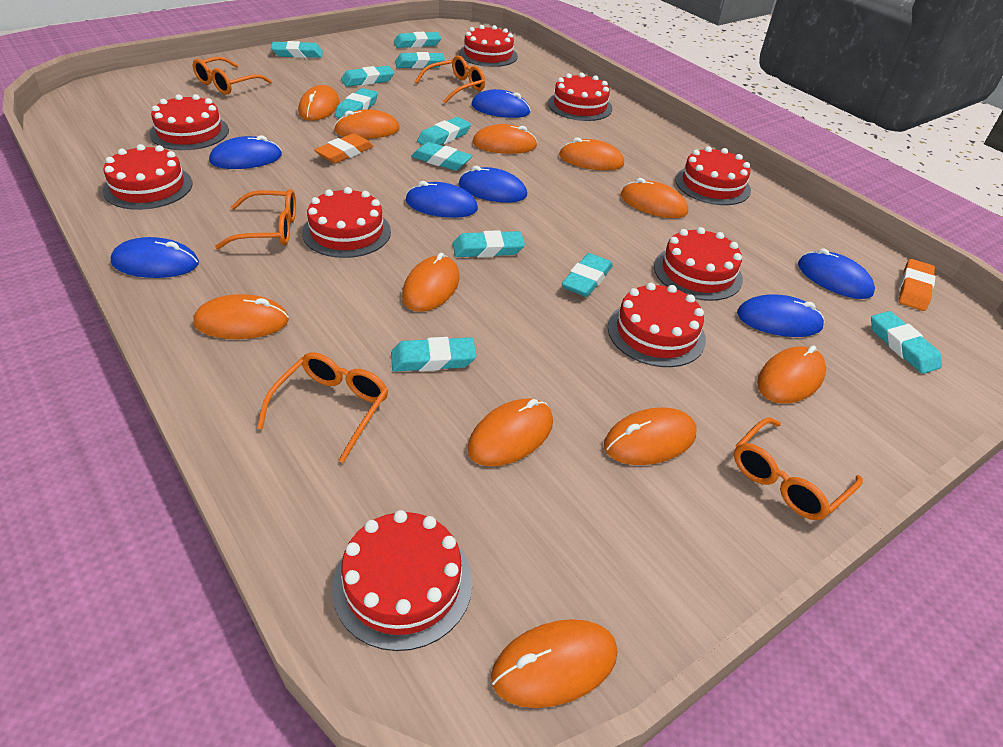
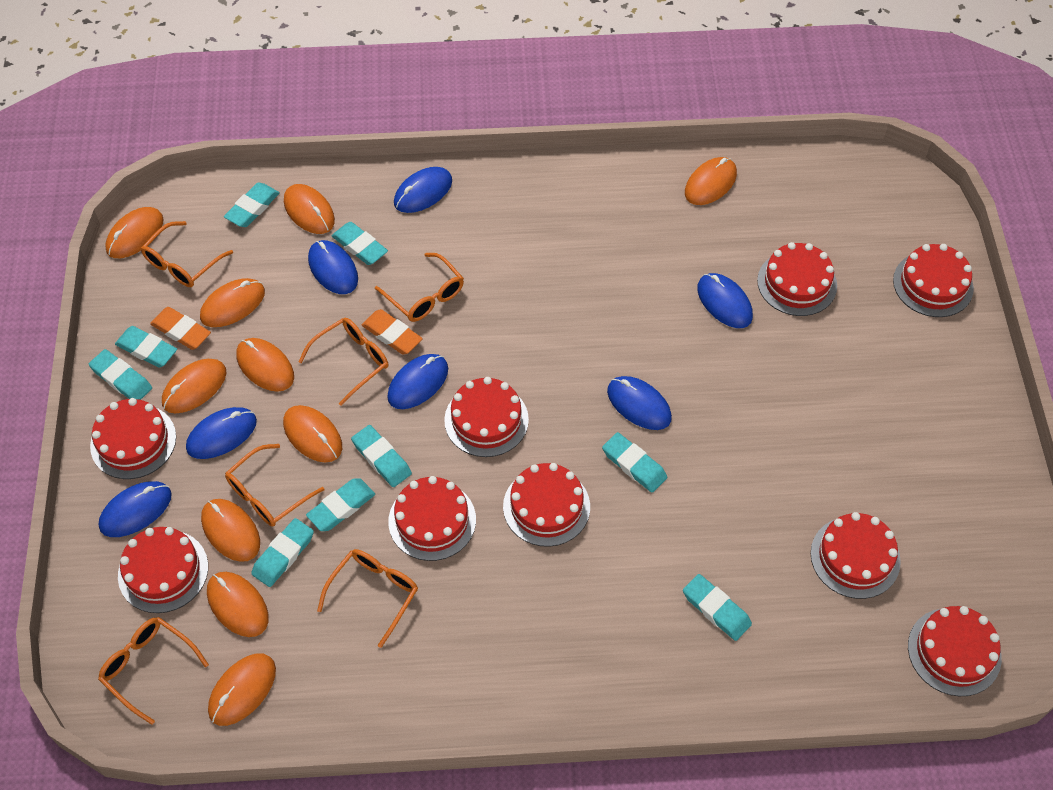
orange glasses: 5 -> 6
orange mouse: 11 -> 10
turquoise eraser: 11 -> 9

